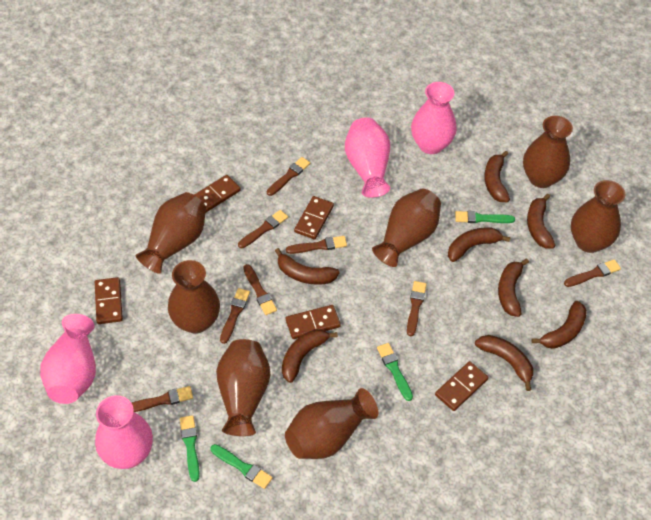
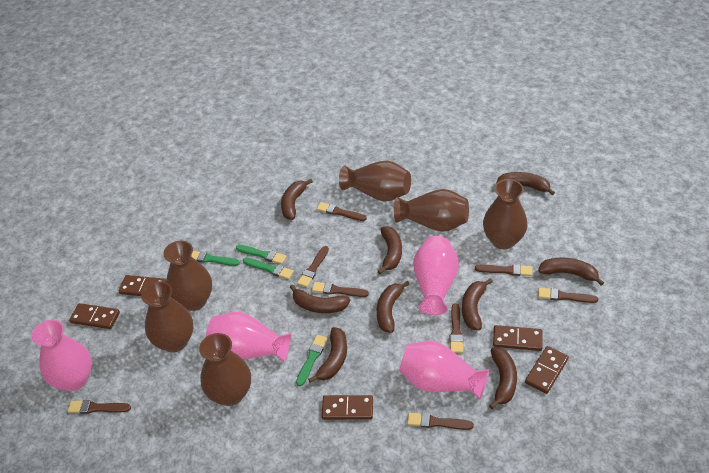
brown banana: 8 -> 9
brown vase: 7 -> 6

